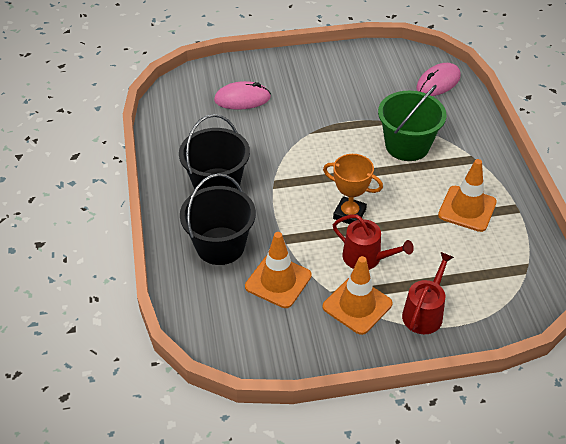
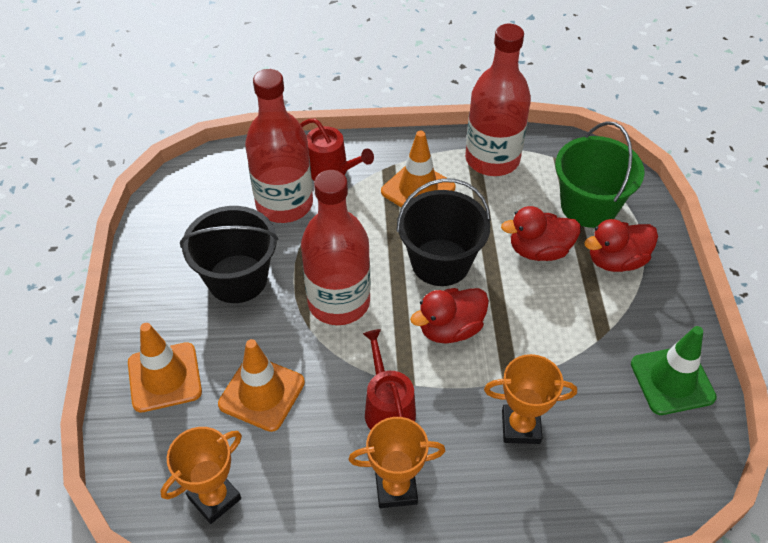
green traffic cone: 0 -> 1
orange trophy: 1 -> 3
pink mouse: 2 -> 0
red bottle: 0 -> 3
red duck: 0 -> 3

